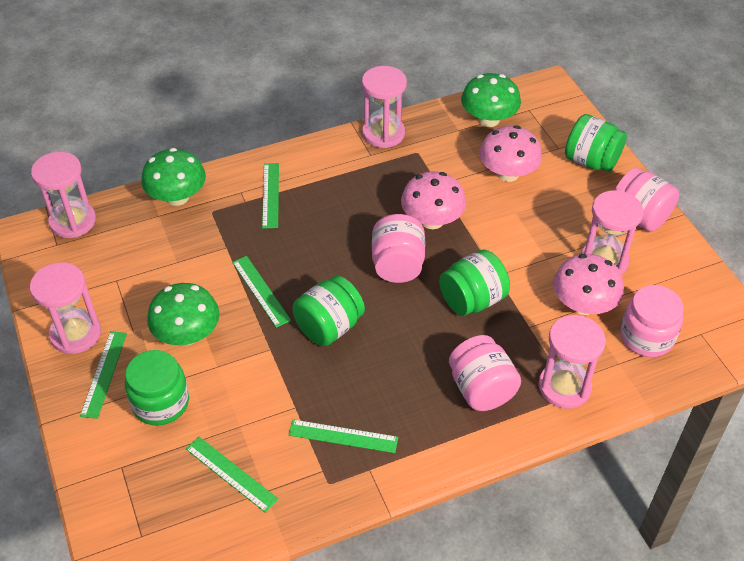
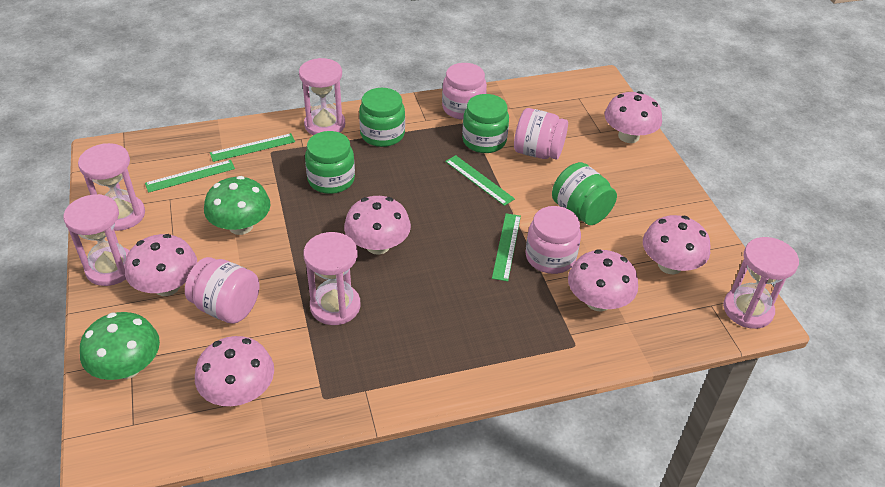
green mushroom: 3 -> 2
green ruler: 5 -> 4
pink mushroom: 3 -> 6

